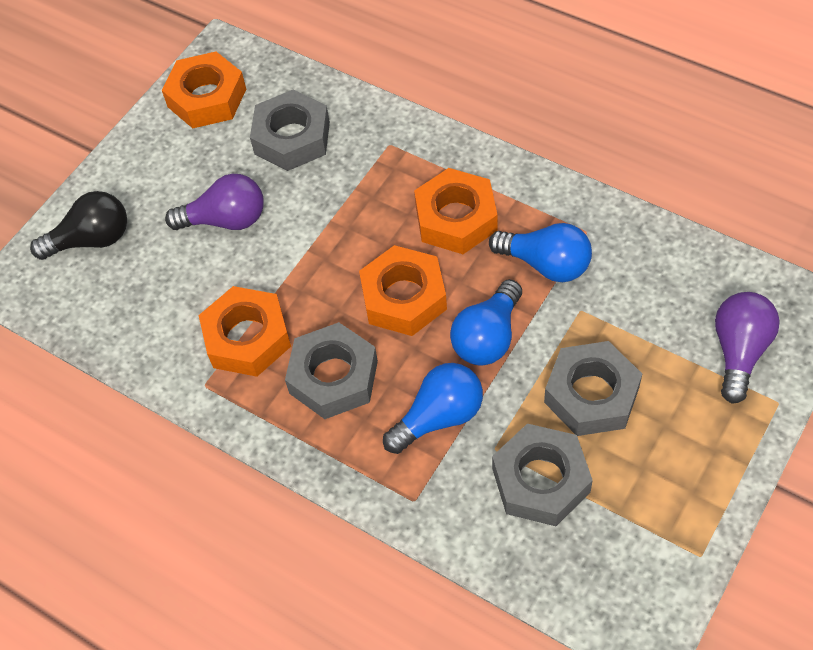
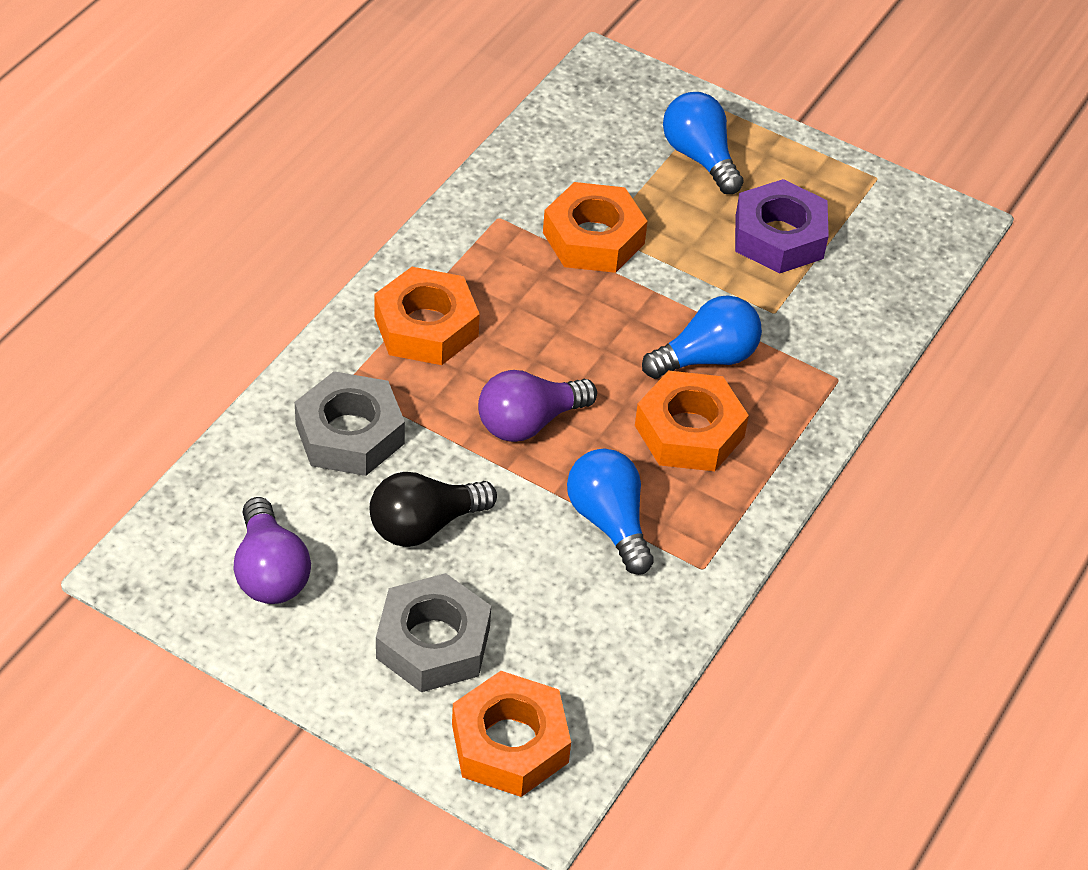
grey nut: 4 -> 2
purple nut: 0 -> 1

